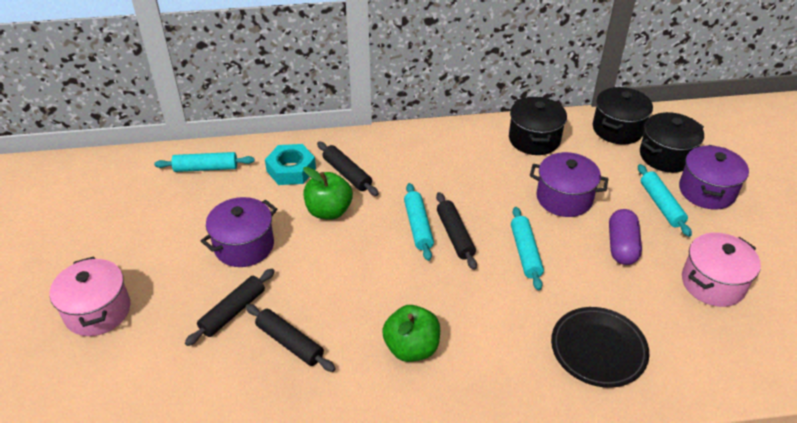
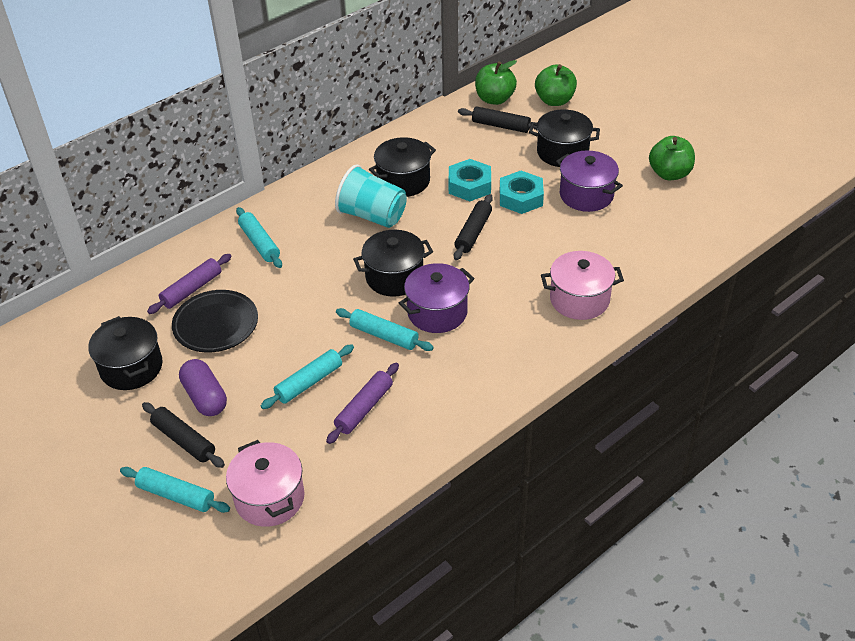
black pot: 3 -> 4
black rolling pin: 4 -> 3
green apple: 2 -> 3
purple pot: 3 -> 2
purple rolling pin: 0 -> 2
turquoise cup: 0 -> 1
turquoise nut: 1 -> 2

